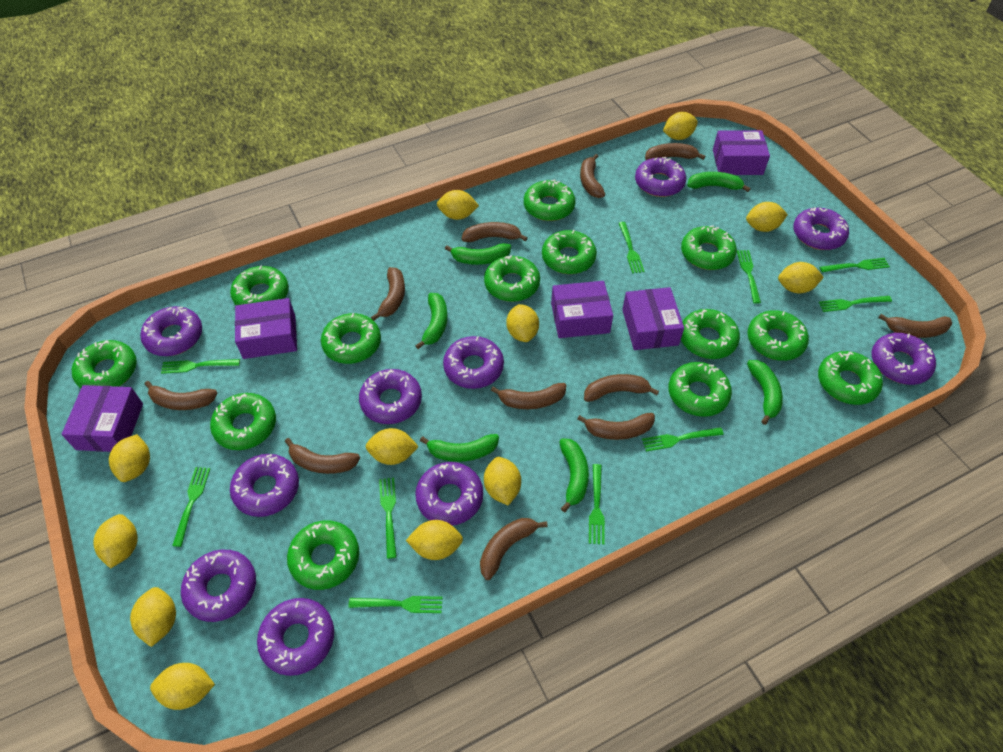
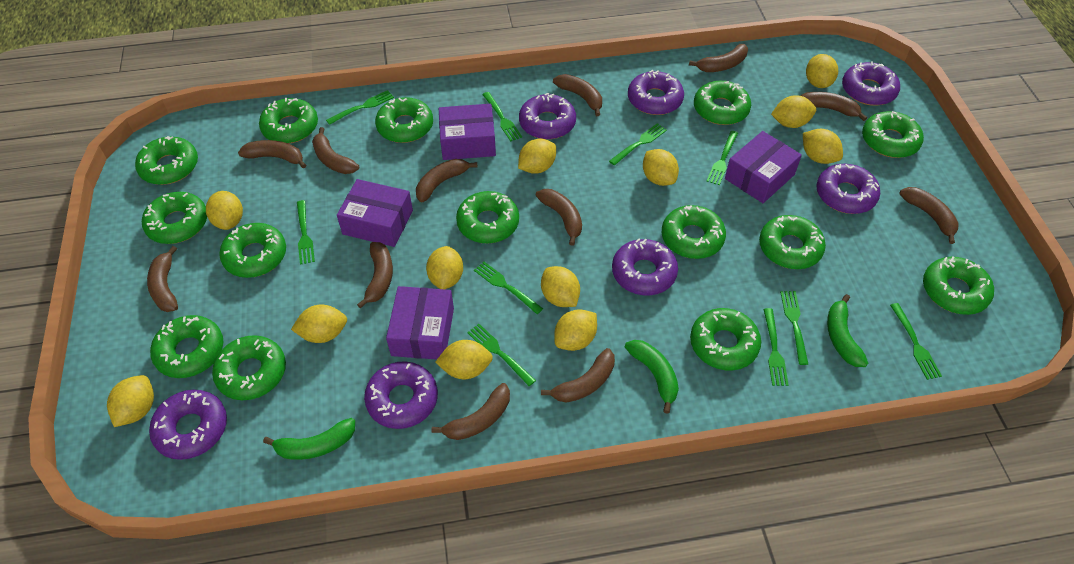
brown banana: 11 -> 12
green banana: 6 -> 3
green donut: 13 -> 14
purple box: 5 -> 4
purple donut: 10 -> 7

